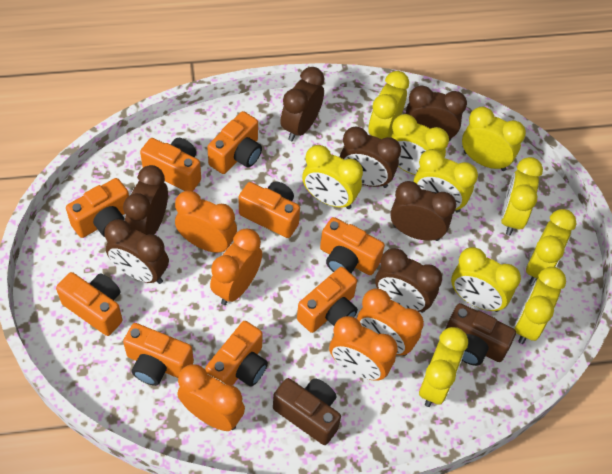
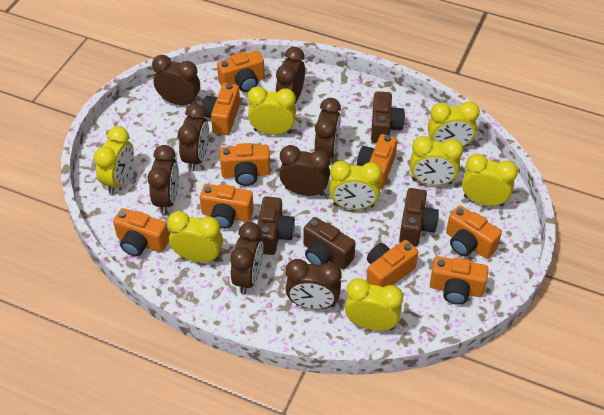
brown camera: 2 -> 4
brown clock: 7 -> 8
orange clock: 5 -> 0
yellow clock: 10 -> 8

